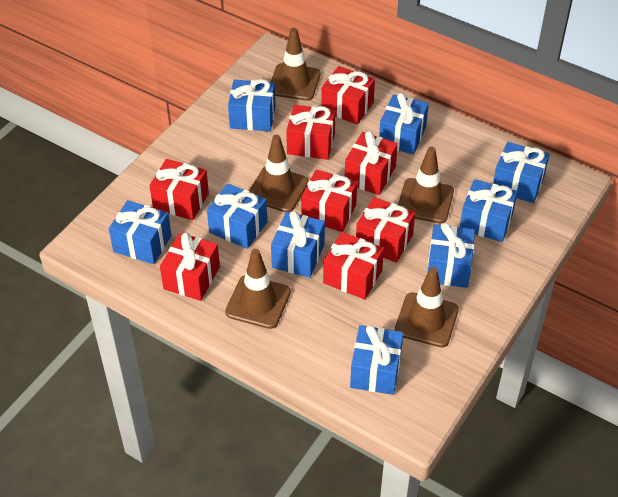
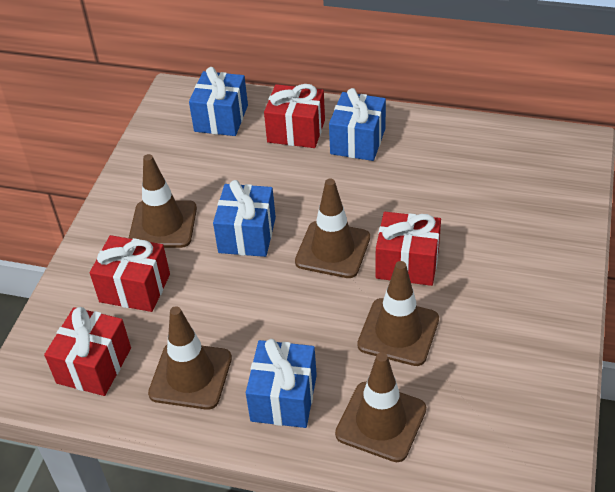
blue gift: 9 -> 4
red gift: 8 -> 4

